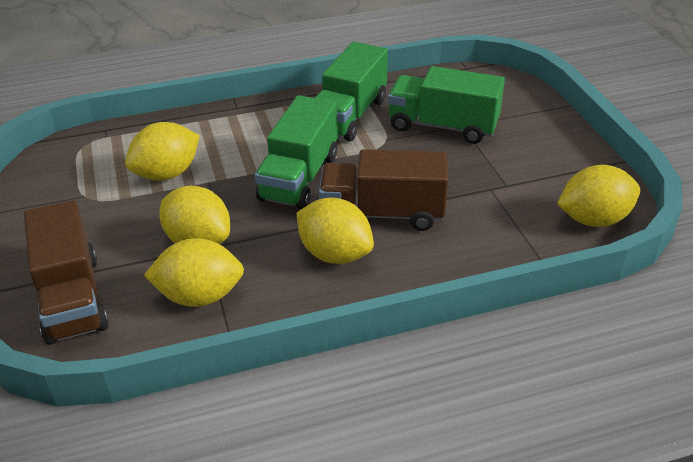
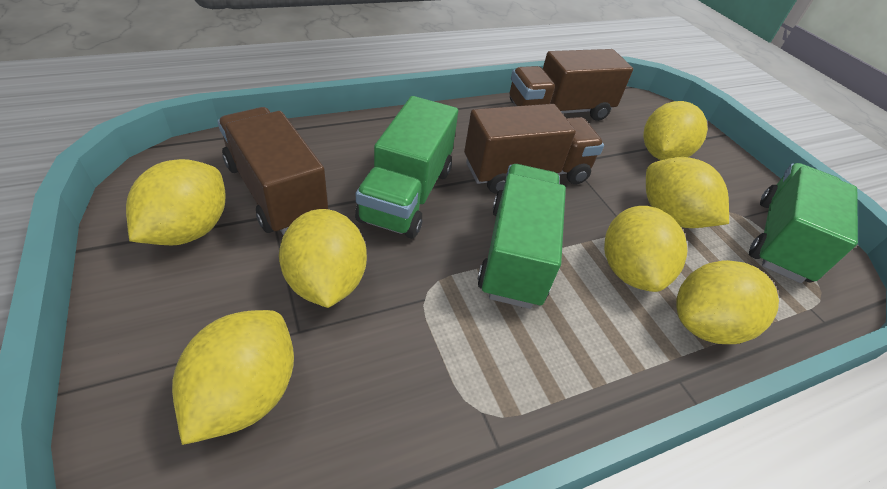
brown truck: 2 -> 3
yellow lemon: 5 -> 7

